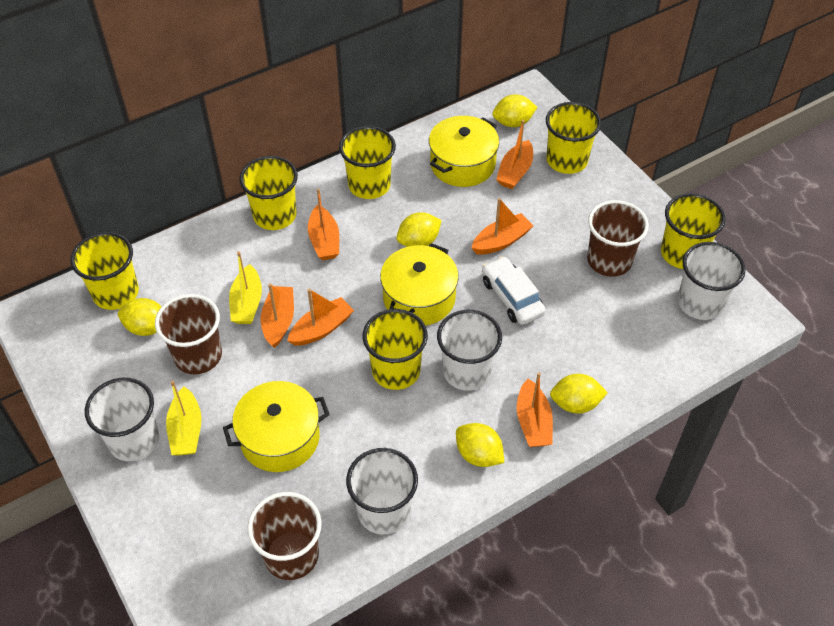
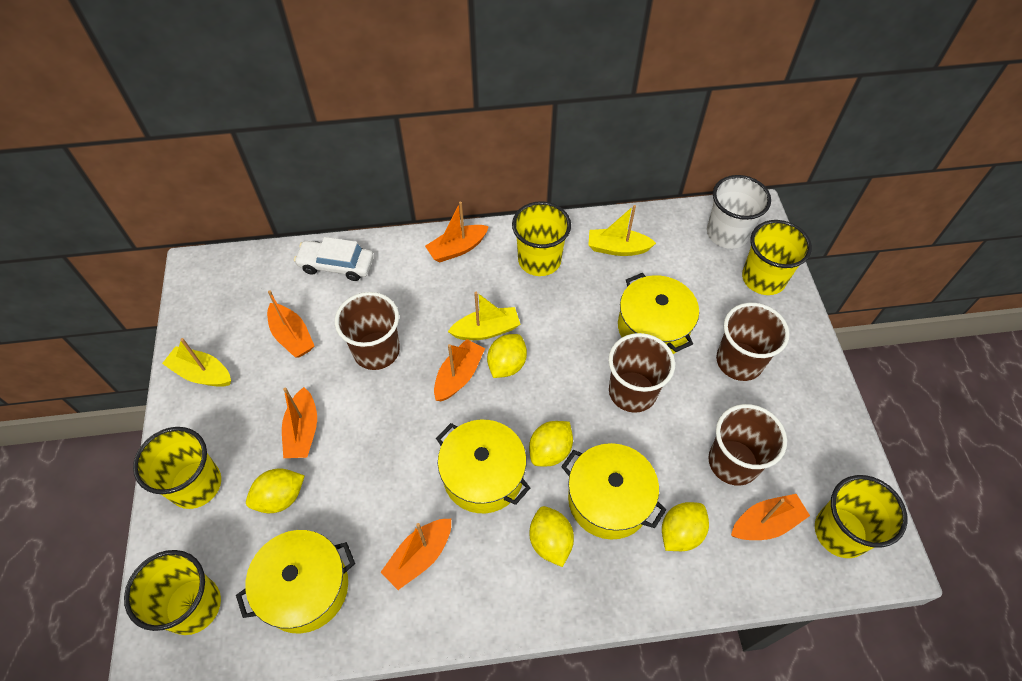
brown cup: 3 -> 4
white cup: 4 -> 1
yellow boat: 2 -> 3
yellow cup: 6 -> 5
yellow pot: 3 -> 4

